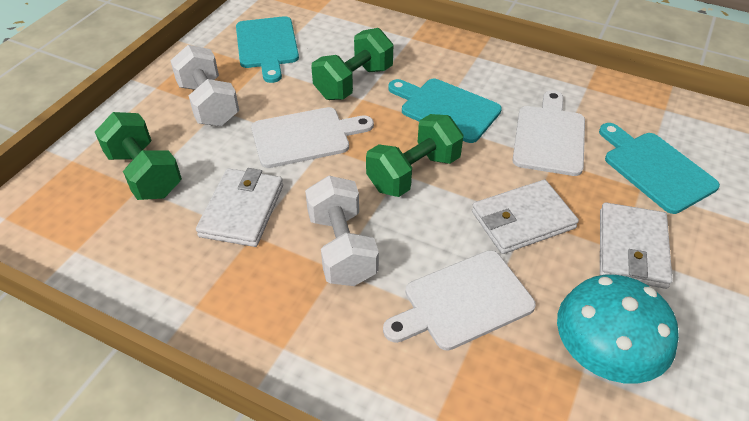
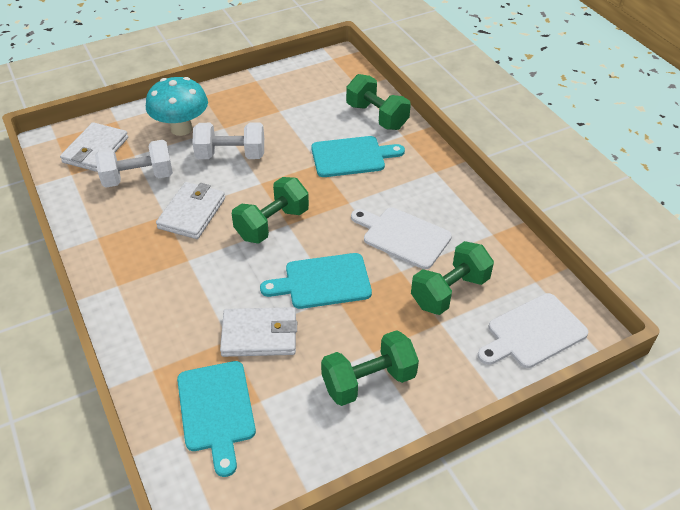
green dumbbell: 3 -> 4
white cutting board: 3 -> 2

